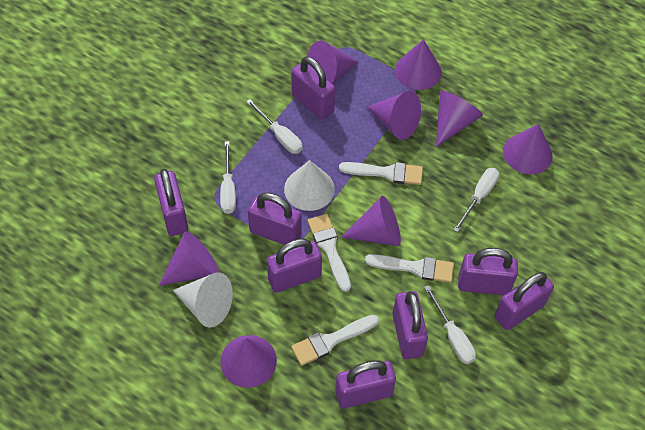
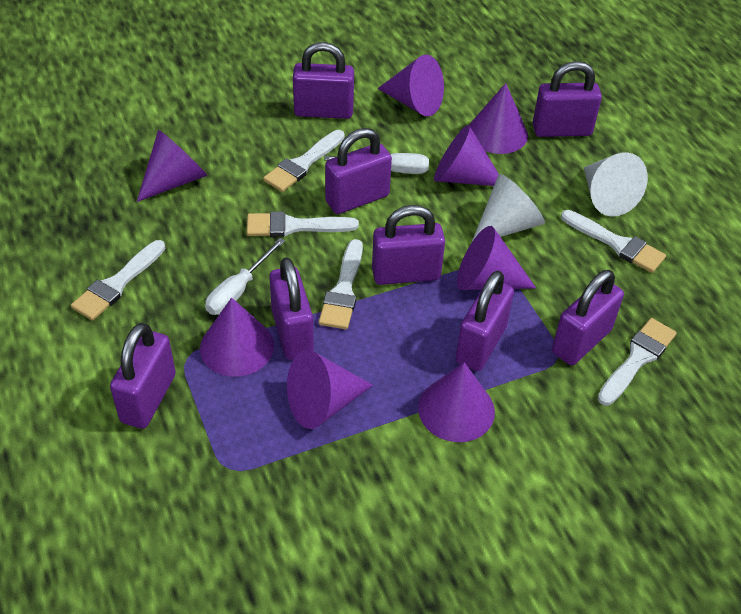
white brush: 4 -> 6
white screwdriver: 4 -> 2

